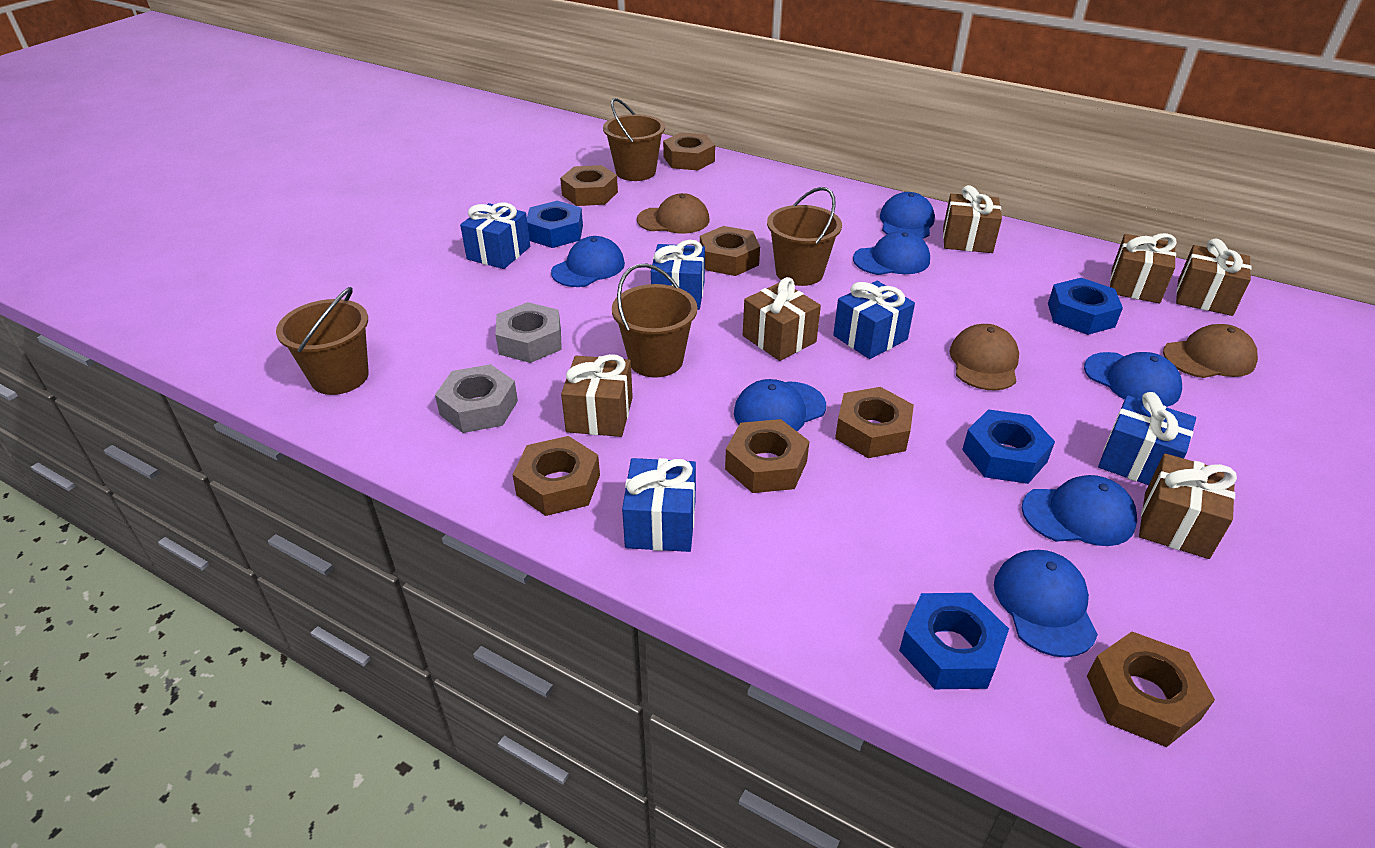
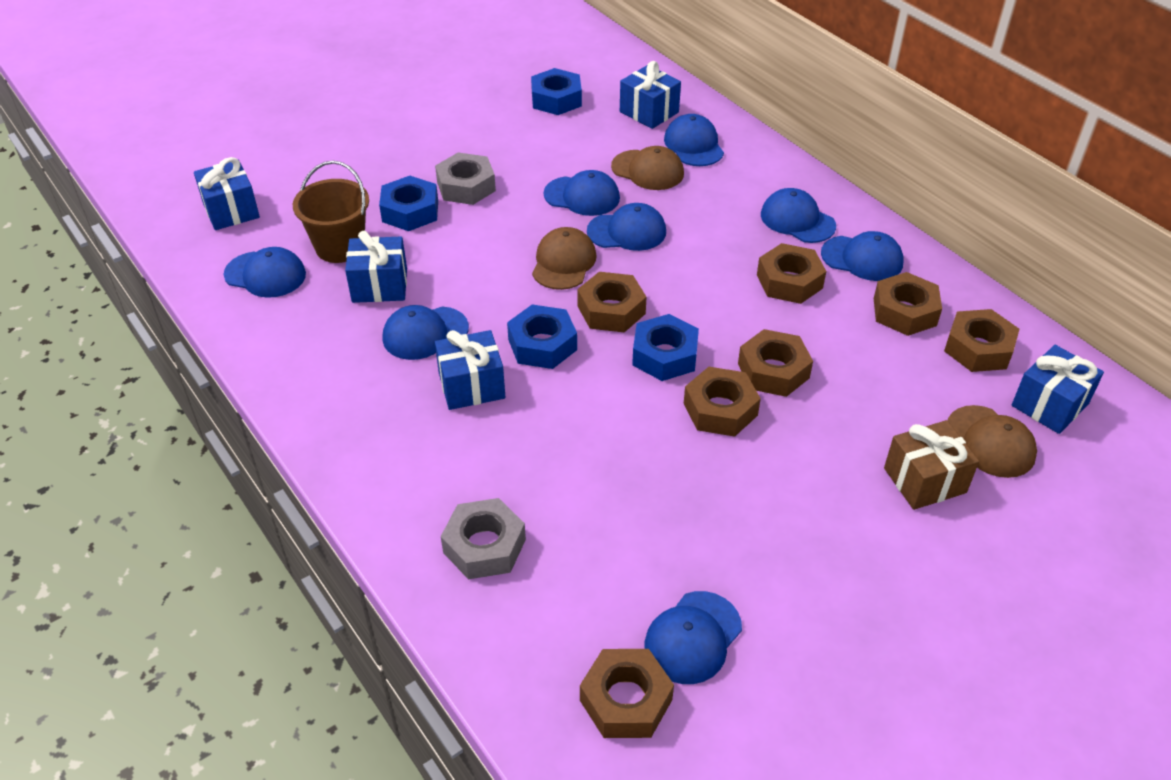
blue cap: 7 -> 8
brown bucket: 4 -> 1
brown gift: 6 -> 1

